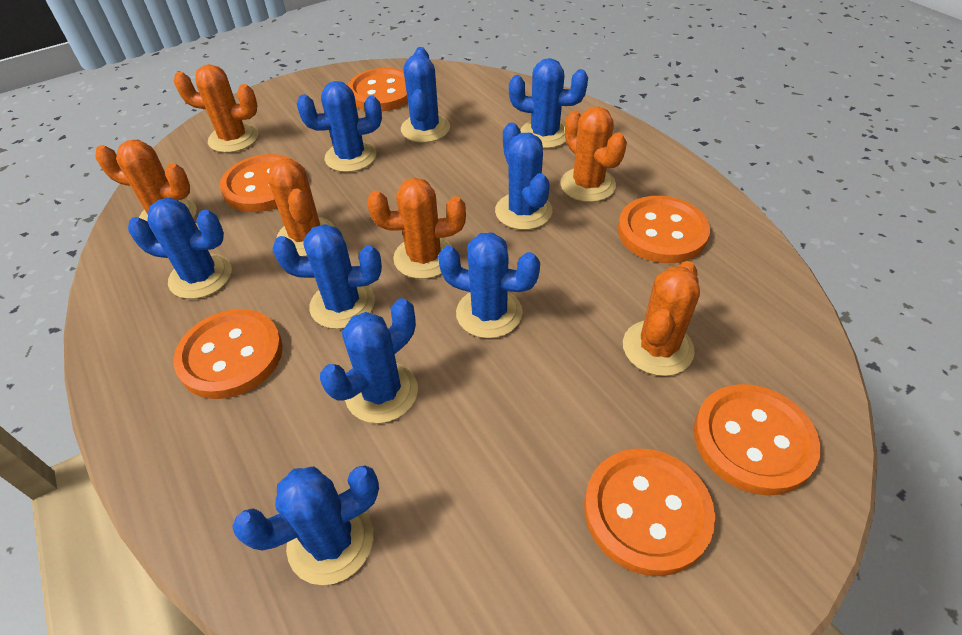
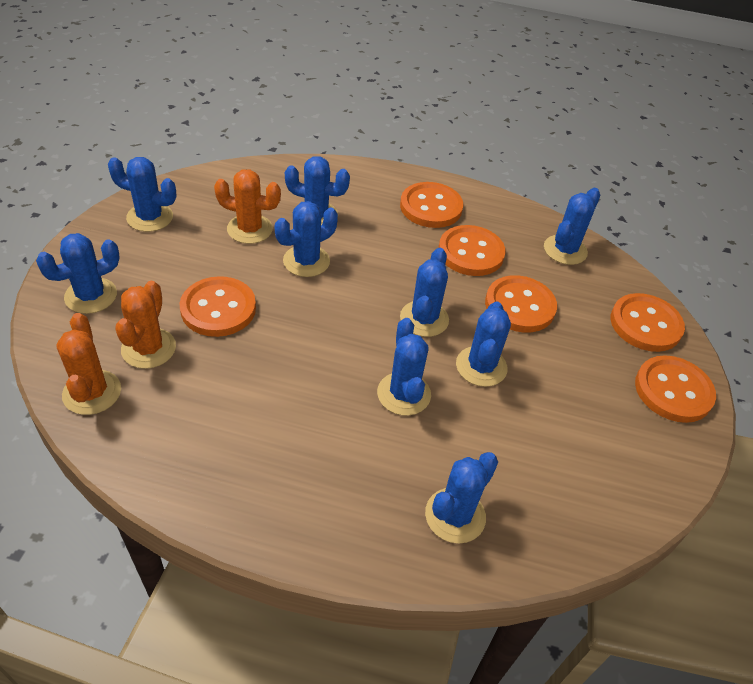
orange cactus: 6 -> 3

